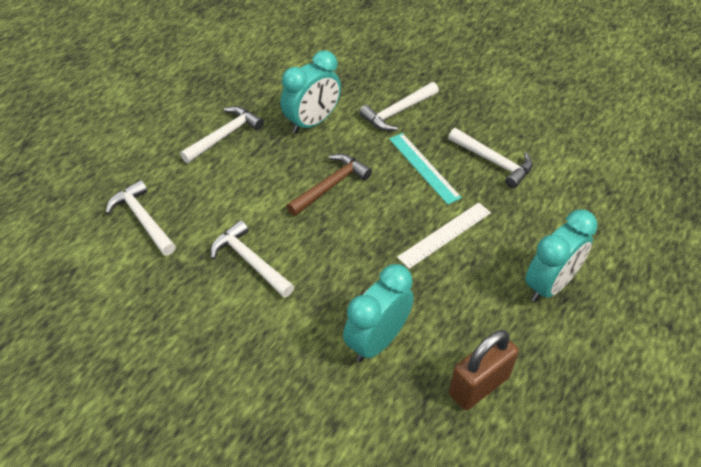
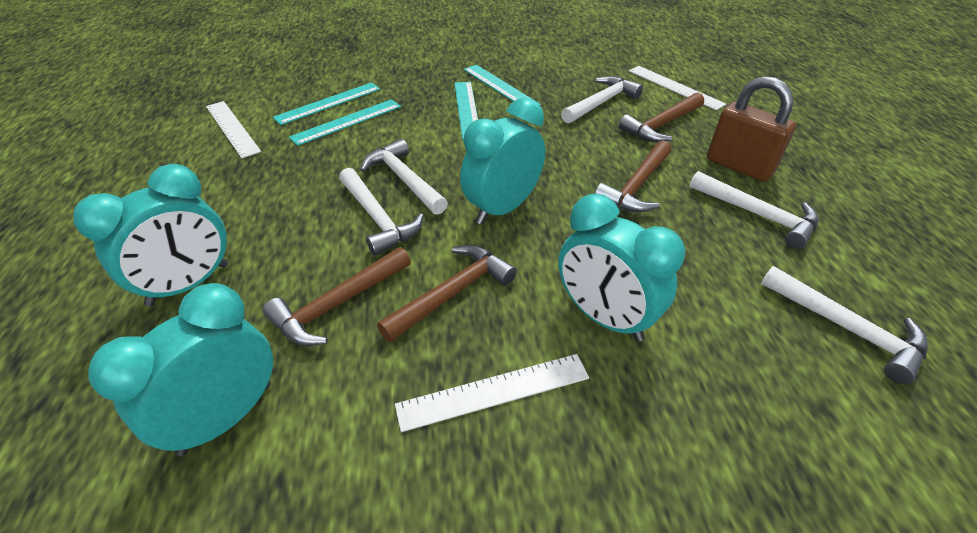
brown hammer: 1 -> 4
turquoise clock: 3 -> 4
turquoise ruler: 1 -> 4
white ruler: 1 -> 3

